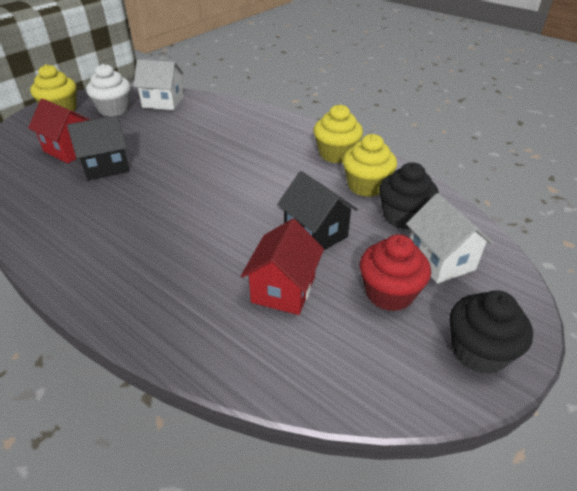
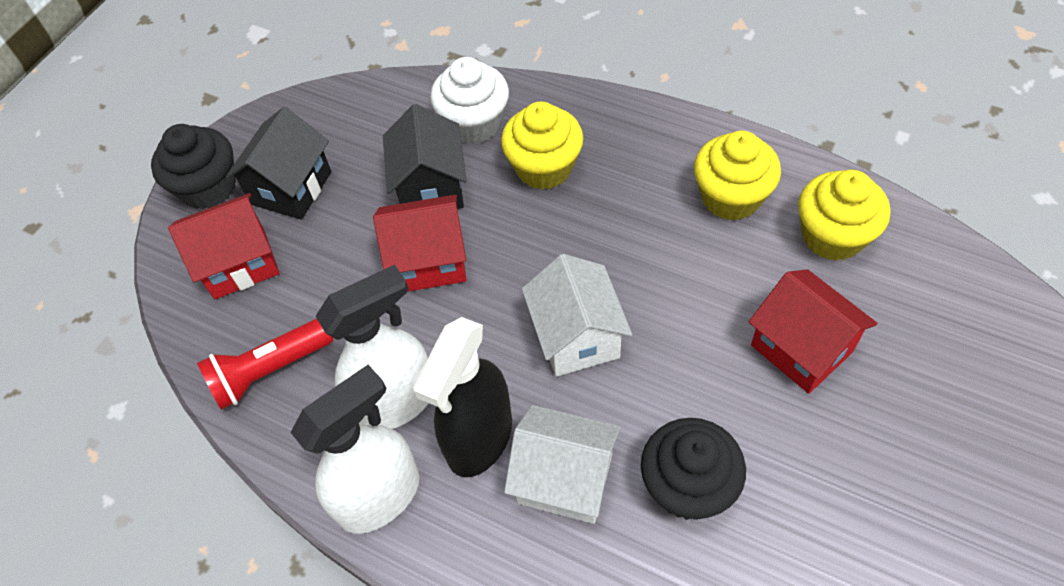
black spray bottle: 0 -> 1
red cupcake: 1 -> 0
red flashlight: 0 -> 1
red house: 2 -> 3
white spray bottle: 0 -> 2

